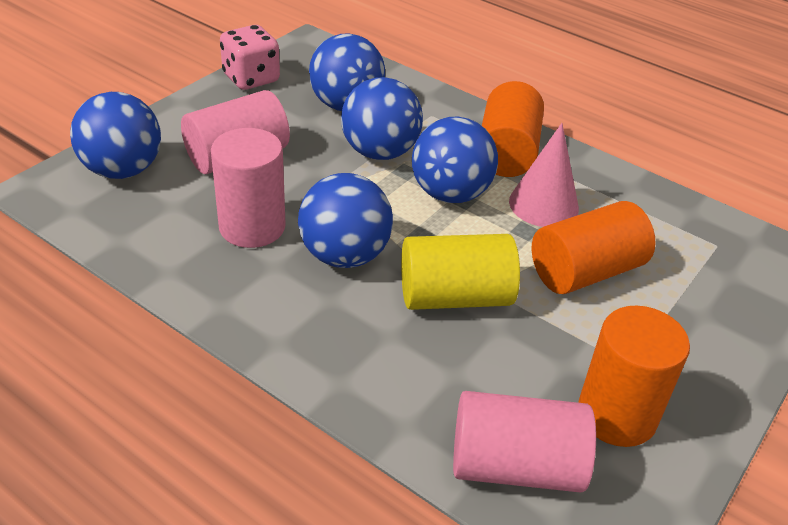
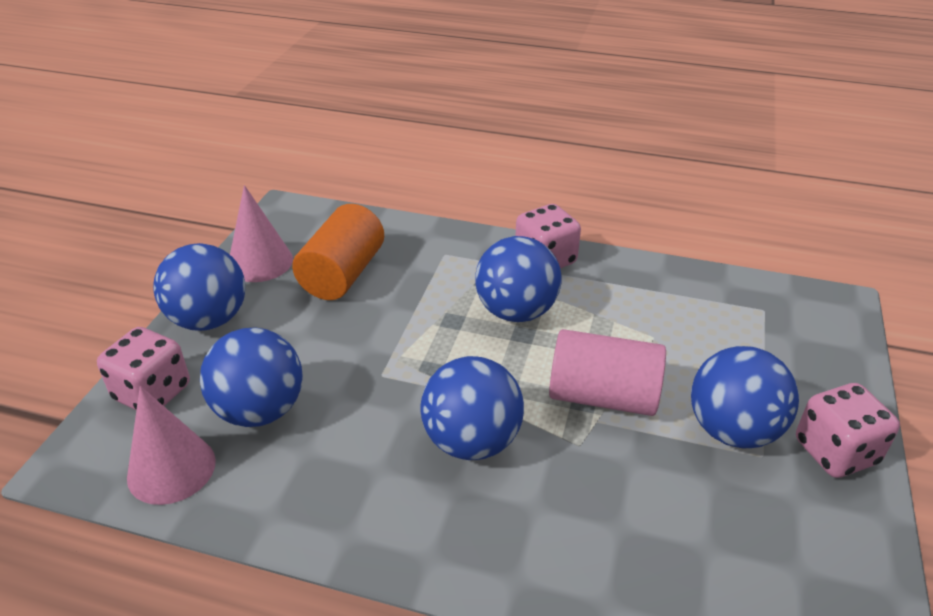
orange cylinder: 3 -> 1
pink cone: 1 -> 2
pink cylinder: 3 -> 1
pink dice: 1 -> 3
yellow cylinder: 1 -> 0

